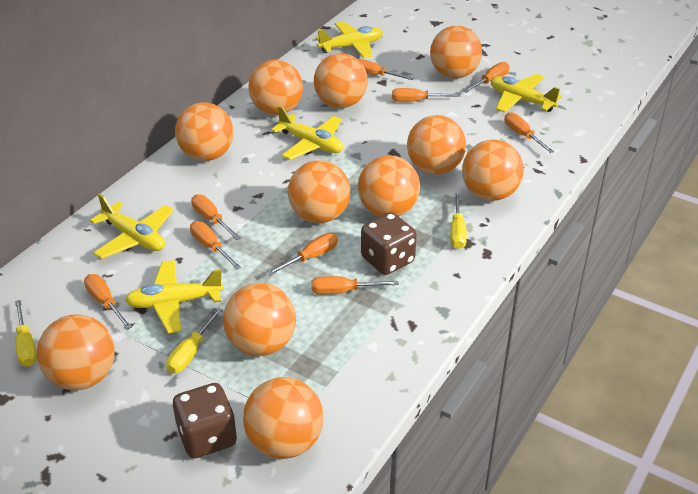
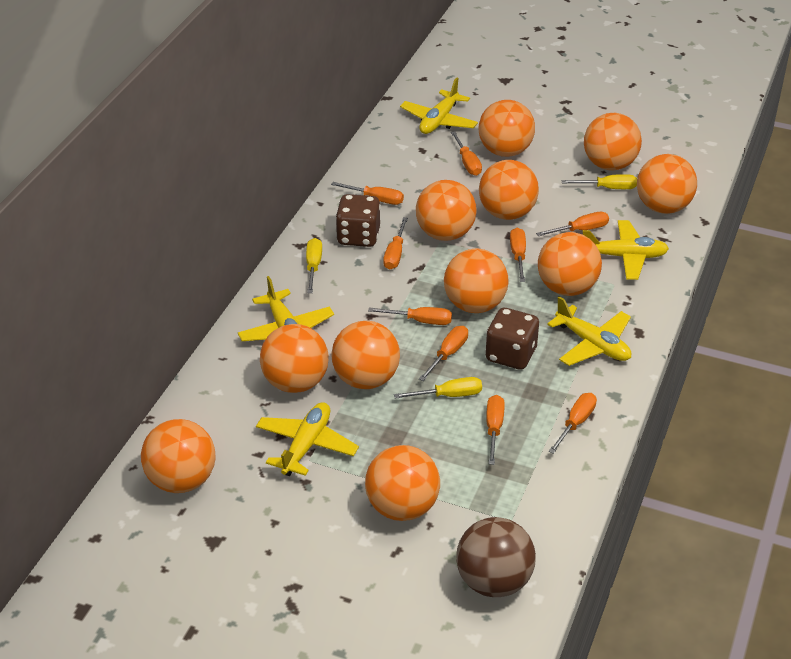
brown ball: 0 -> 1

